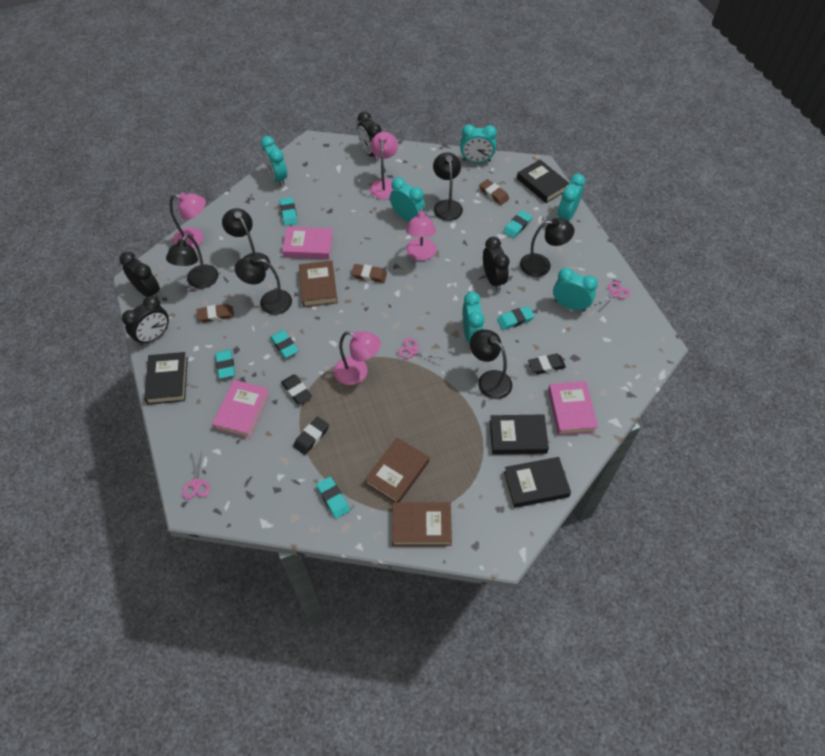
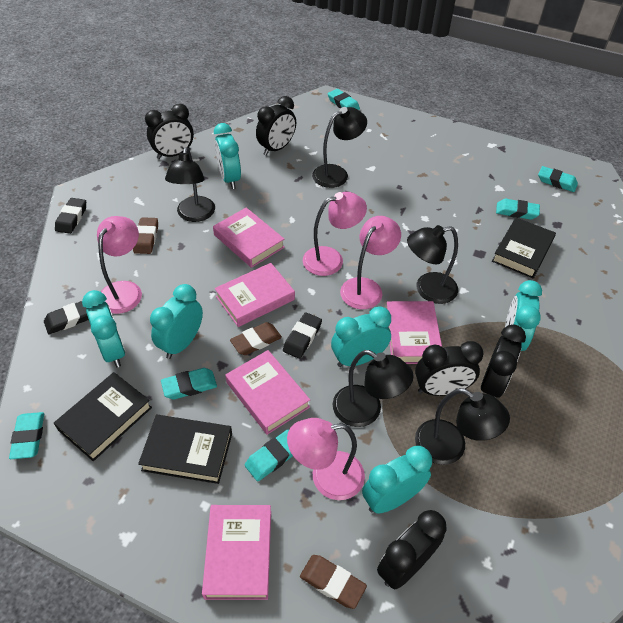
black book: 4 -> 3
black clock: 4 -> 5
black lamp: 6 -> 5
brown book: 3 -> 0
pink book: 3 -> 5
pink scissors: 3 -> 0

